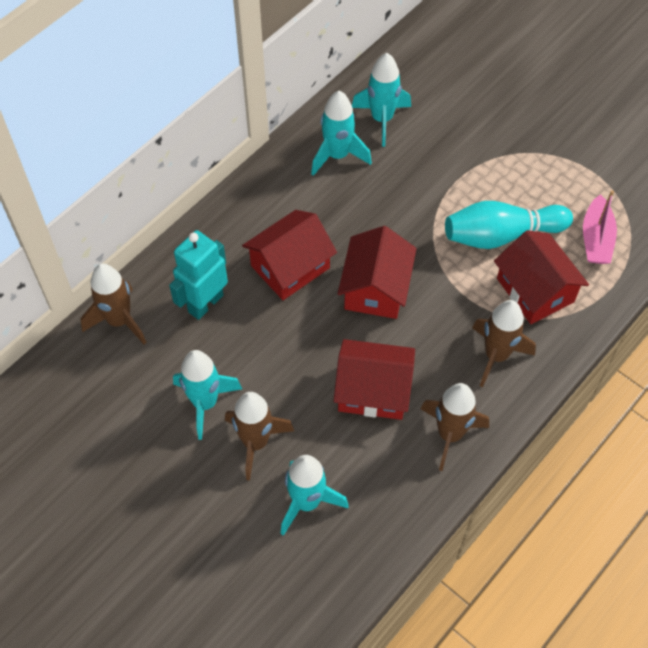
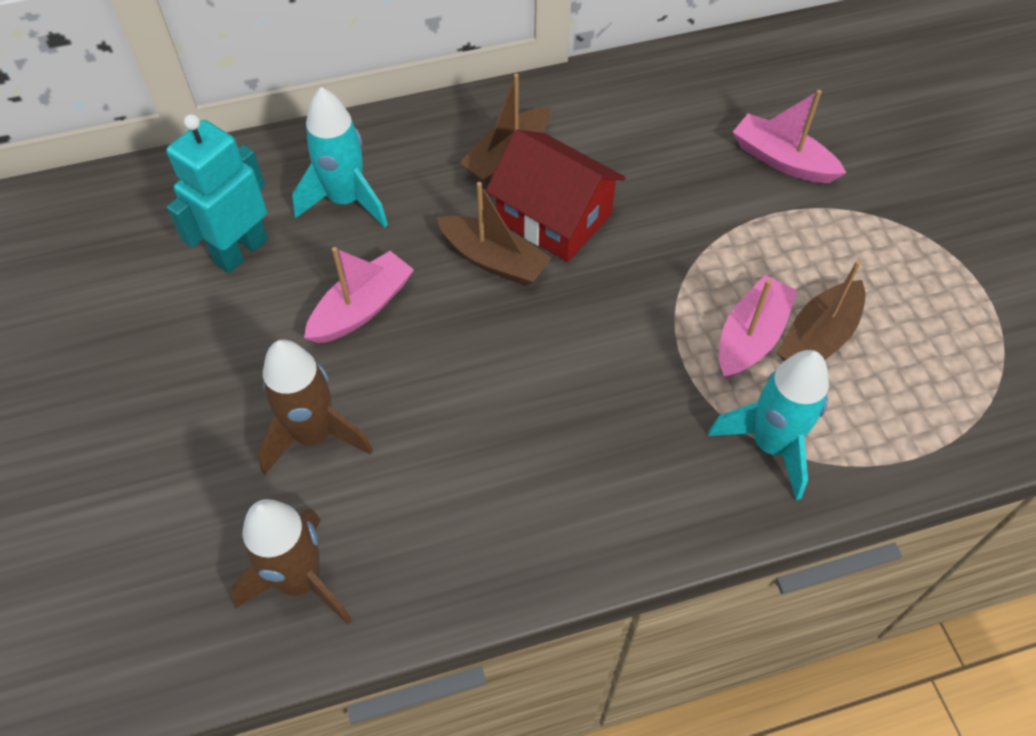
brown boat: 0 -> 3
brown rocket: 4 -> 2
pink boat: 1 -> 3
red house: 4 -> 1
turquoise bowling pin: 1 -> 0
turquoise rocket: 4 -> 2

